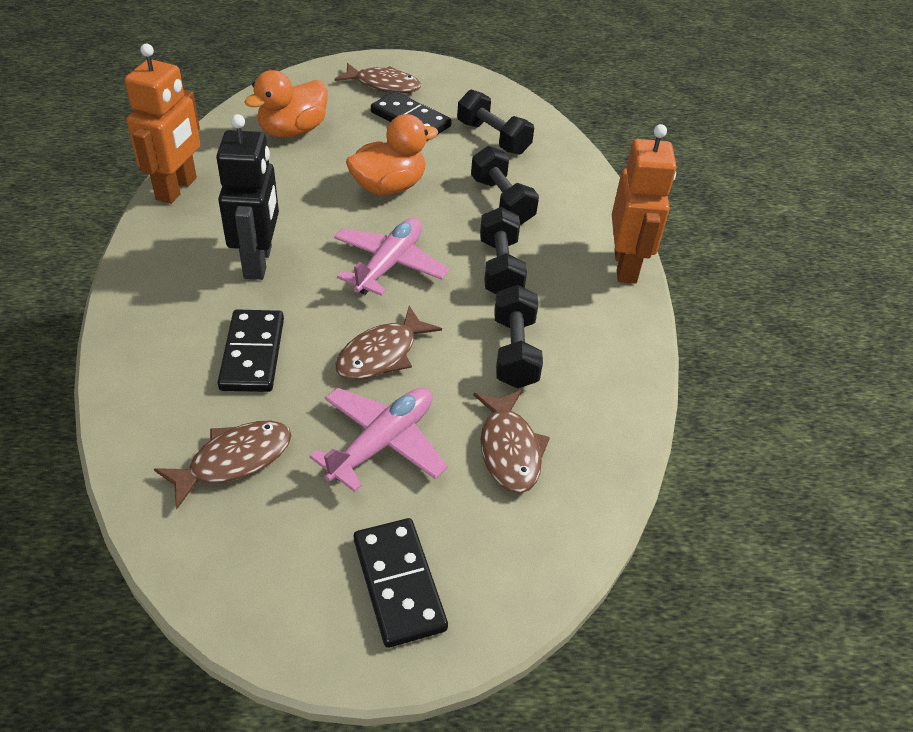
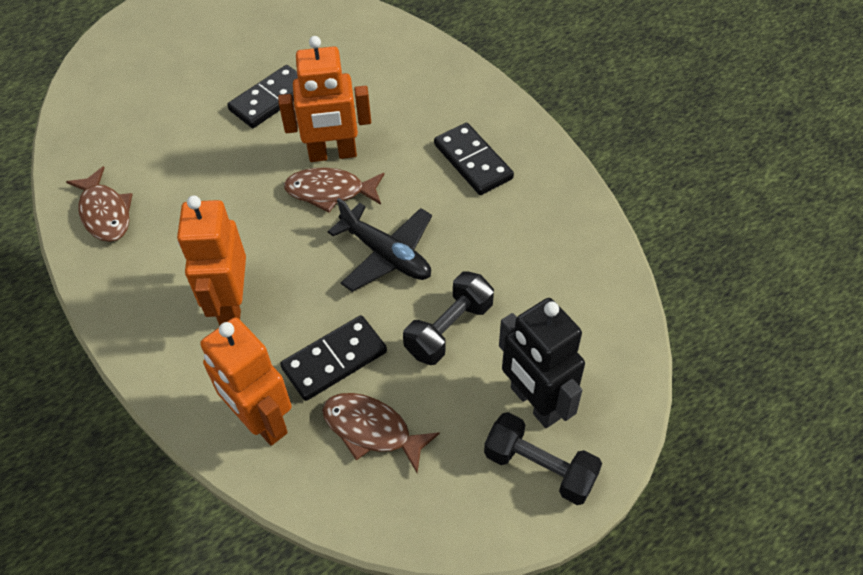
black dumbbell: 4 -> 2
black plane: 0 -> 1
brown fish: 4 -> 3
orange duck: 2 -> 0
orange robot: 2 -> 3
pink plane: 2 -> 0

